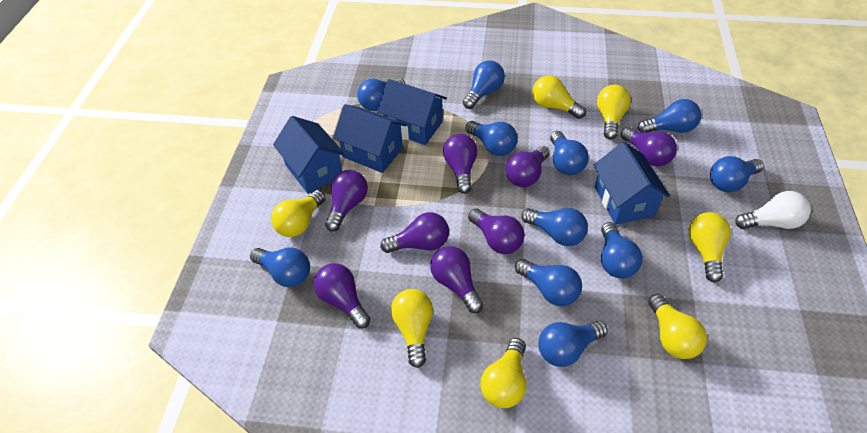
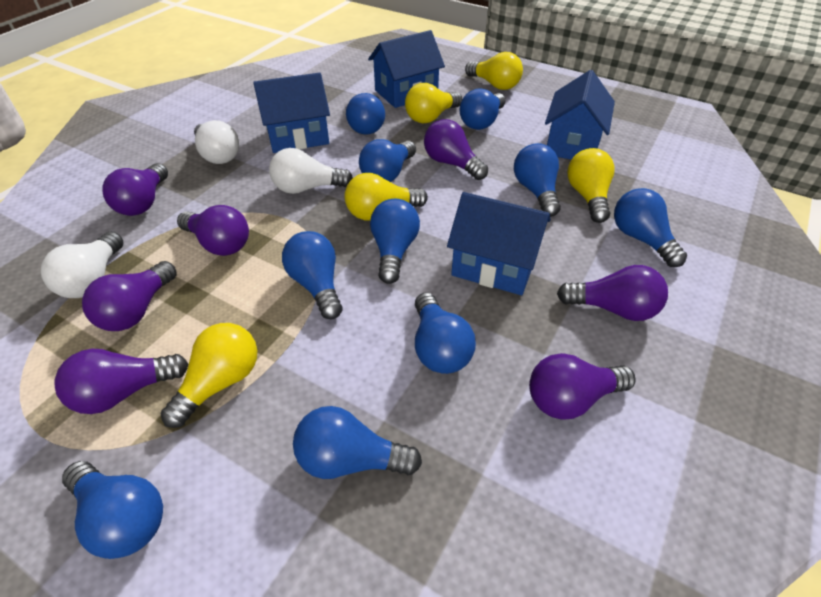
blue light bulb: 11 -> 10
purple light bulb: 8 -> 7
white light bulb: 1 -> 3
yellow light bulb: 7 -> 5

